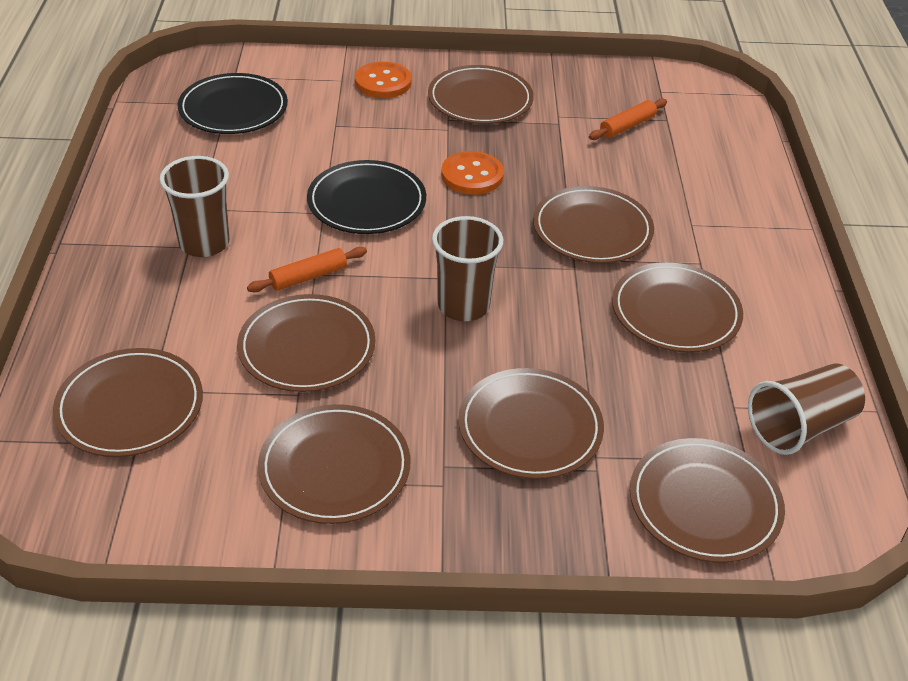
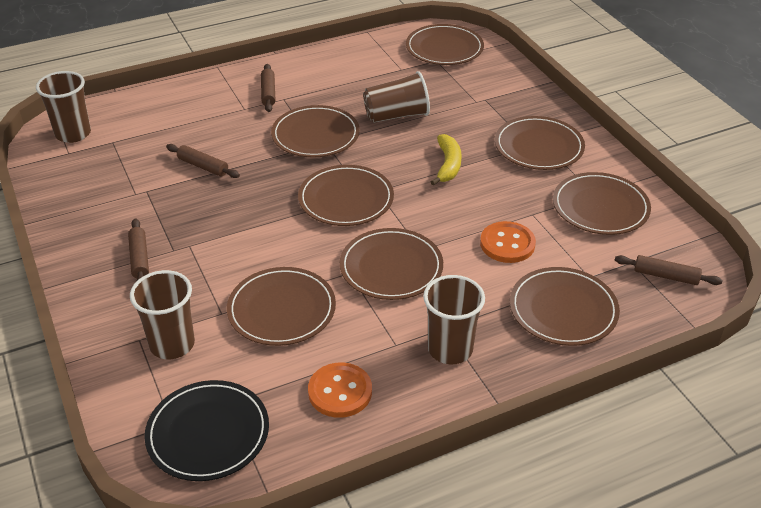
black plate: 2 -> 1
brown cup: 3 -> 4
brown rolling pin: 0 -> 4
orange rolling pin: 2 -> 0
yellow banana: 0 -> 1

